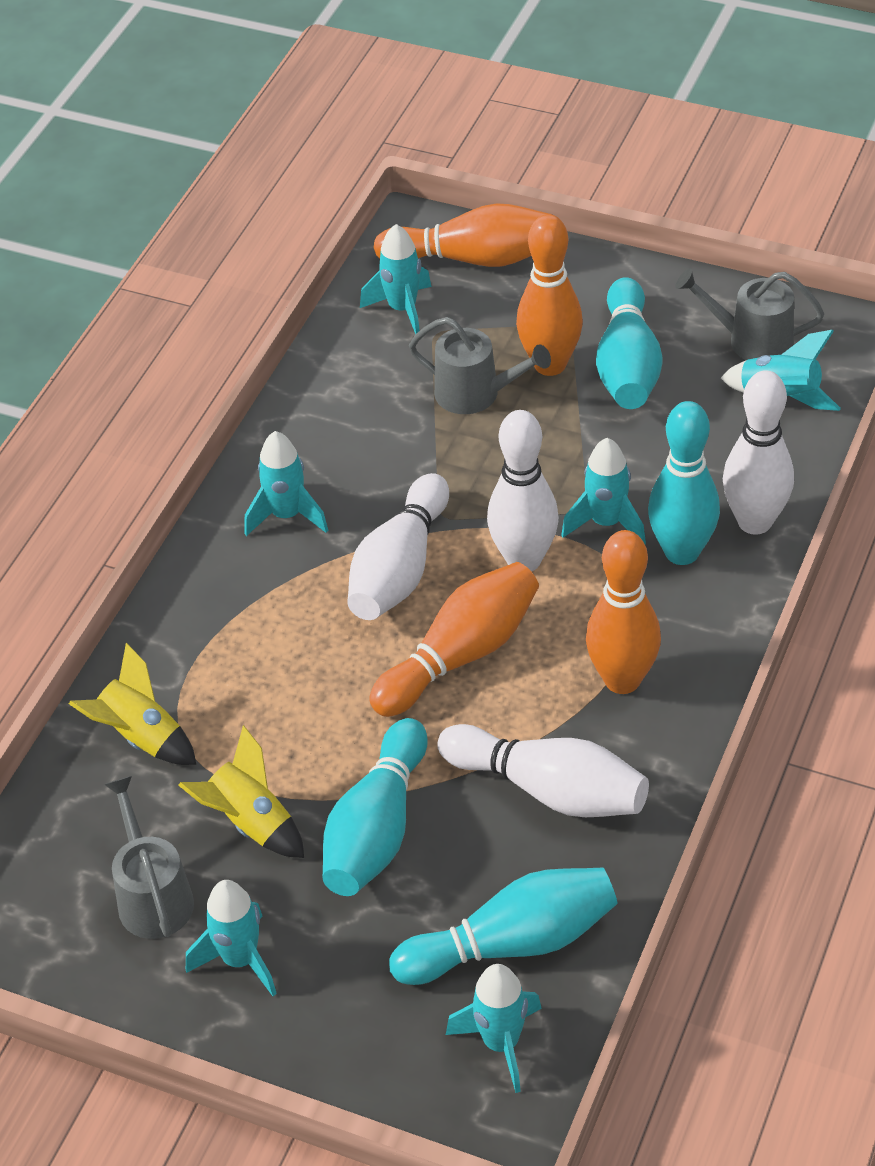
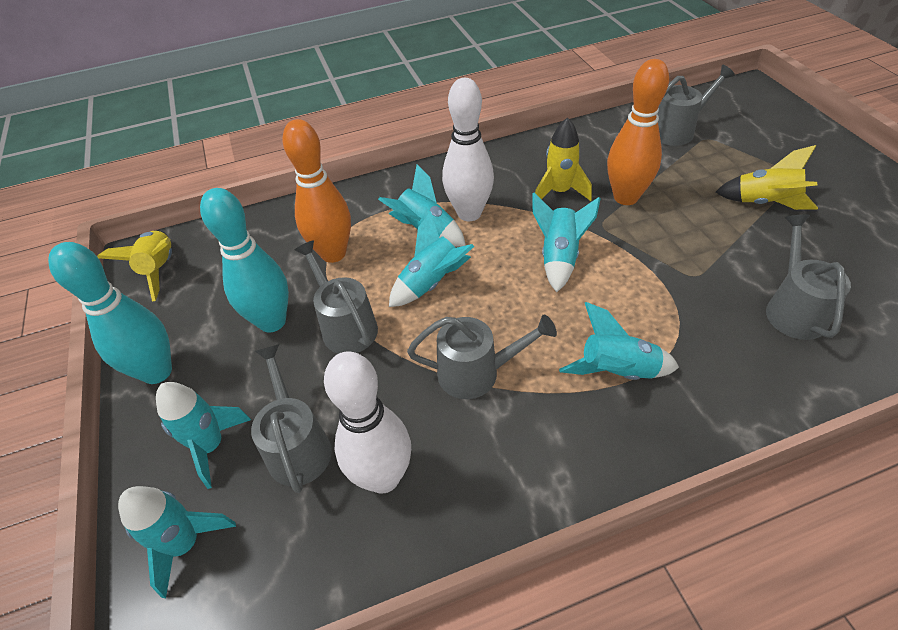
grey watering can: 3 -> 5
orange bowling pin: 4 -> 2
turquoise bowling pin: 4 -> 2
white bowling pin: 4 -> 2
yellow rocket: 2 -> 3

